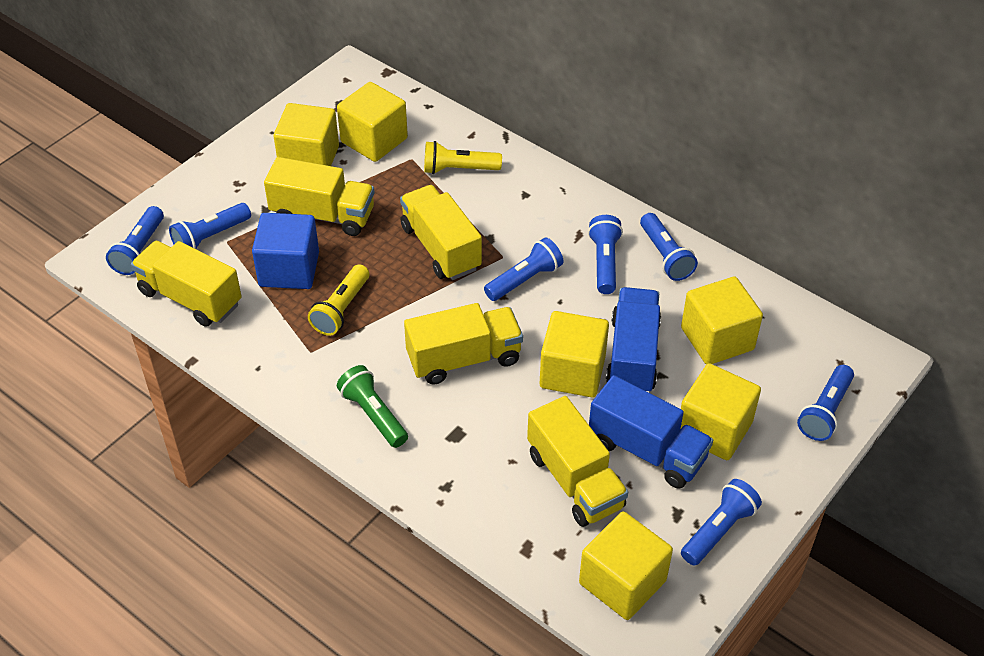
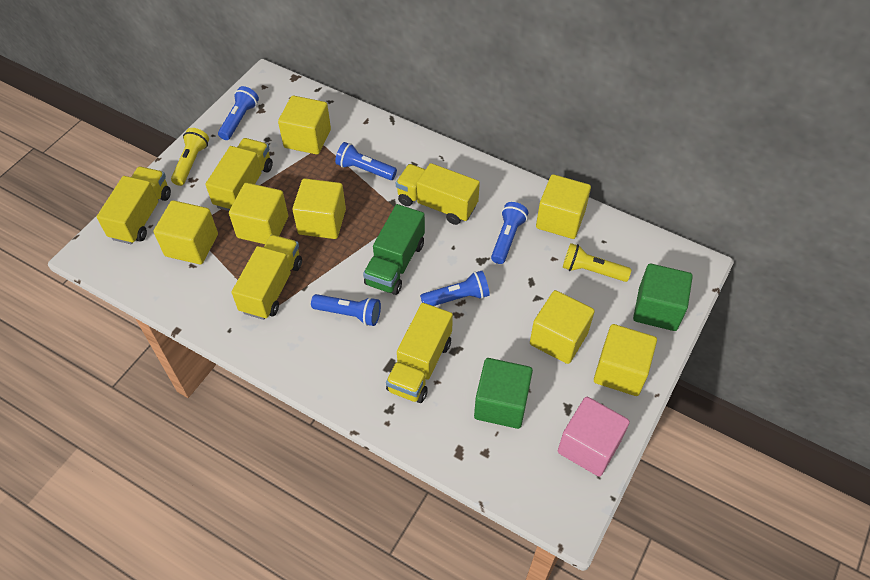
blue cube: 1 -> 0
blue flashlight: 7 -> 5
blue truck: 2 -> 0
green cube: 0 -> 2
green flashlight: 1 -> 0
green truck: 0 -> 1
pink cube: 0 -> 1
yellow cube: 6 -> 7

